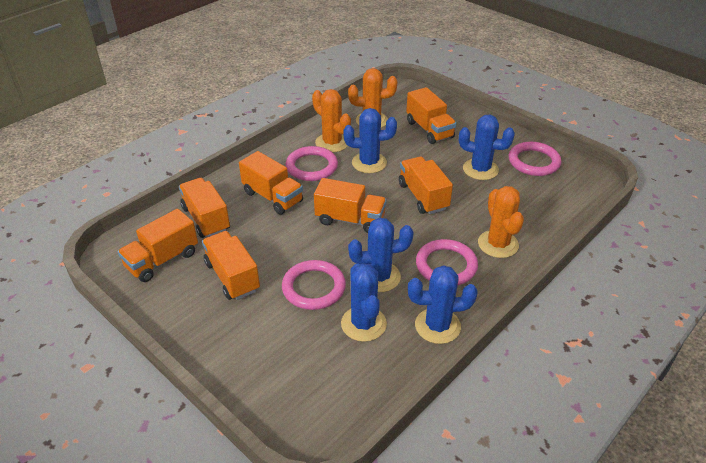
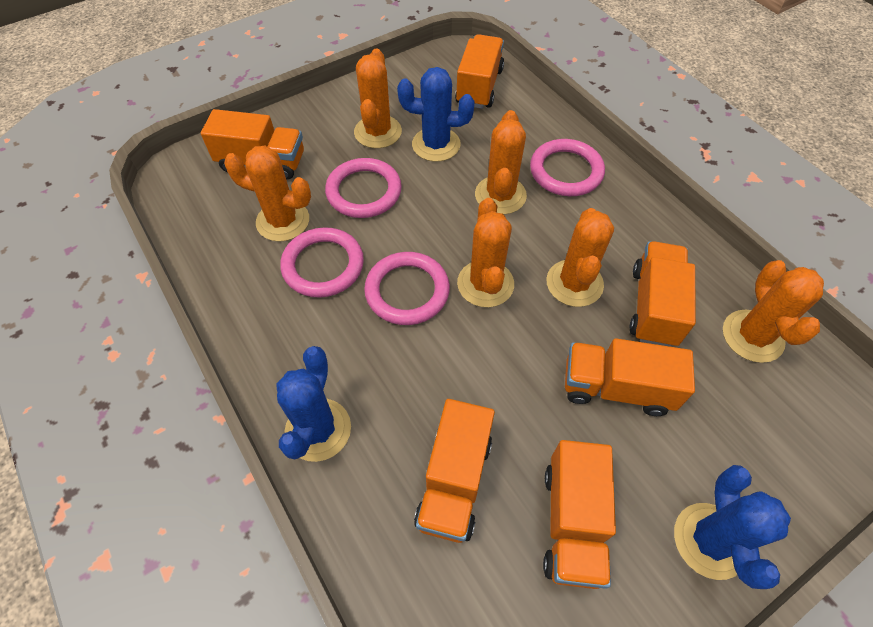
blue cactus: 5 -> 3
orange cactus: 3 -> 6
orange truck: 7 -> 6

